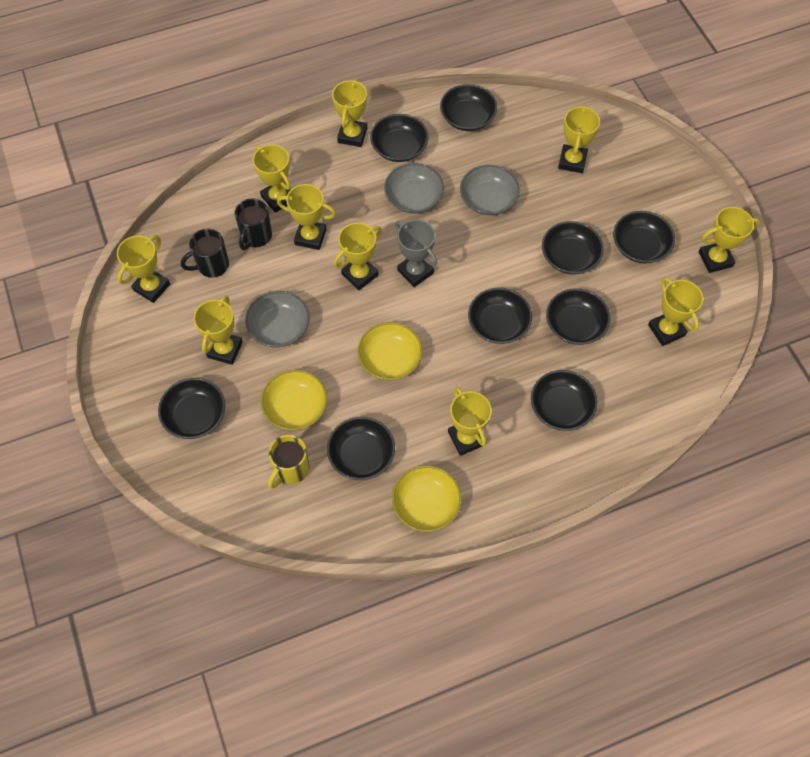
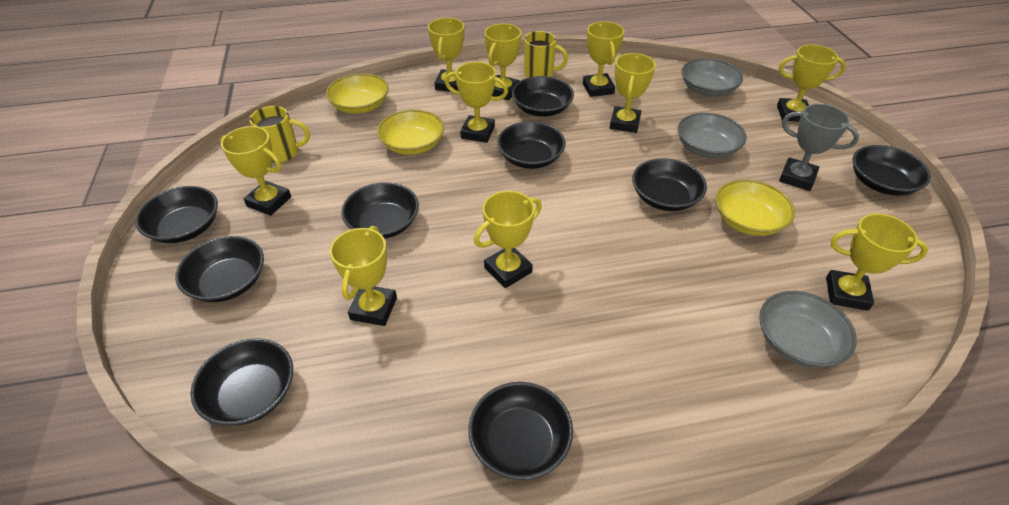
black mug: 2 -> 0
yellow mug: 1 -> 2

